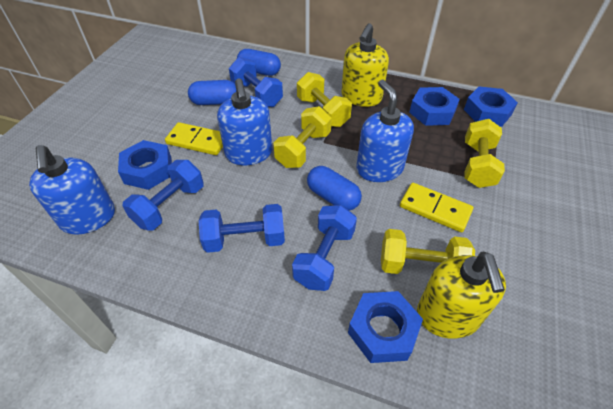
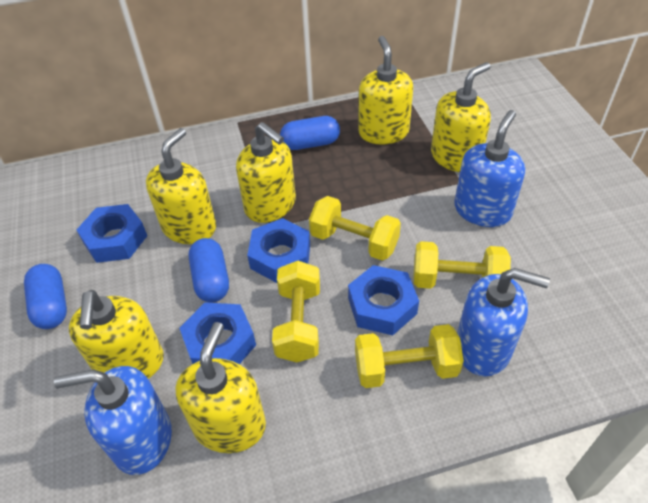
blue dumbbell: 4 -> 0
yellow domino: 2 -> 0
yellow soap dispenser: 2 -> 6

